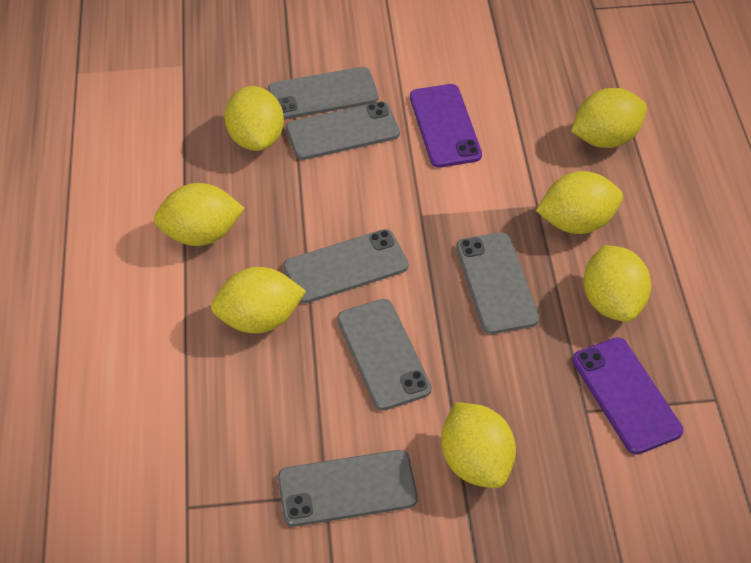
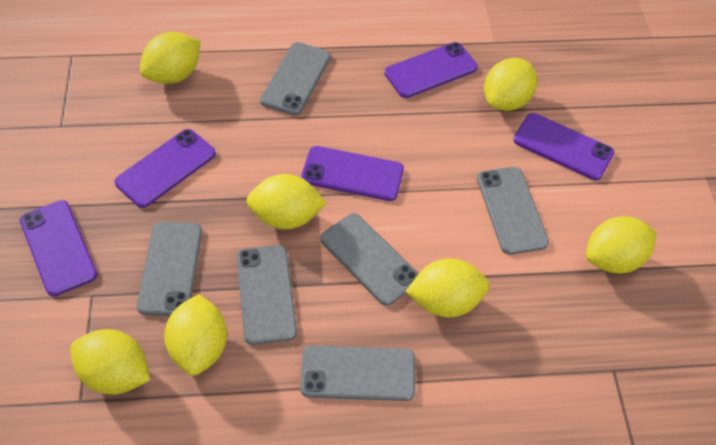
purple phone: 2 -> 5

